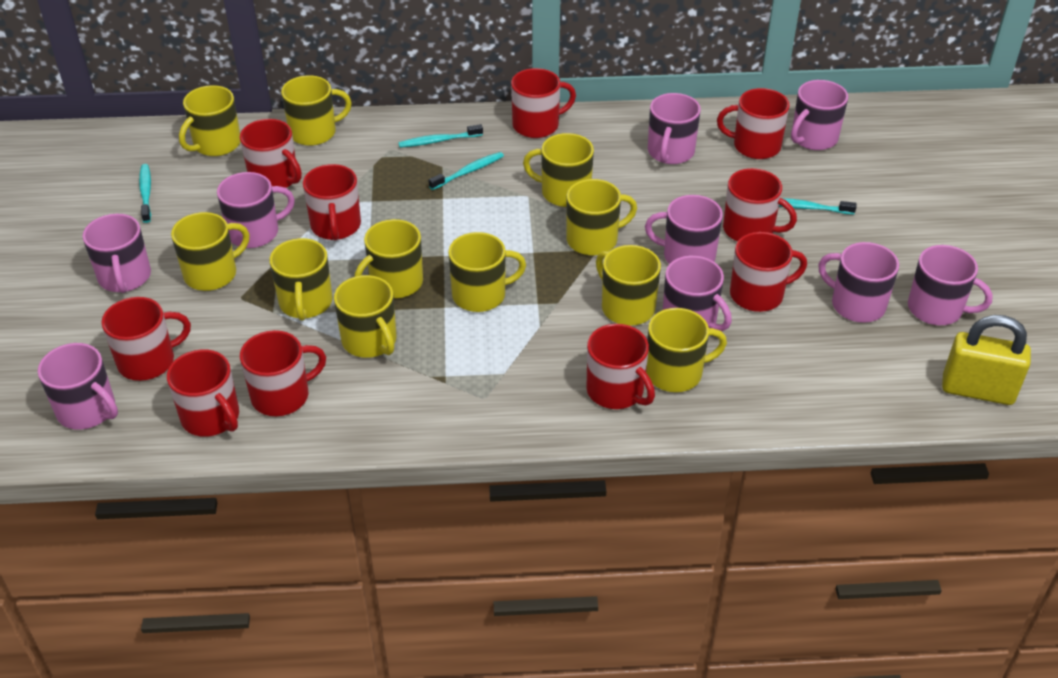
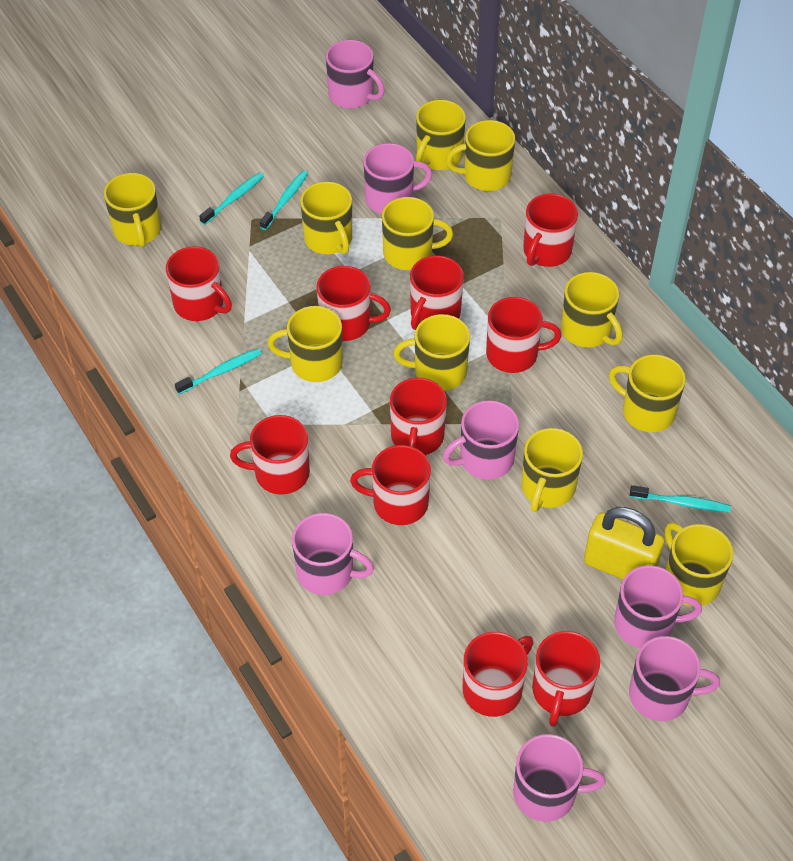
pink mug: 9 -> 7

